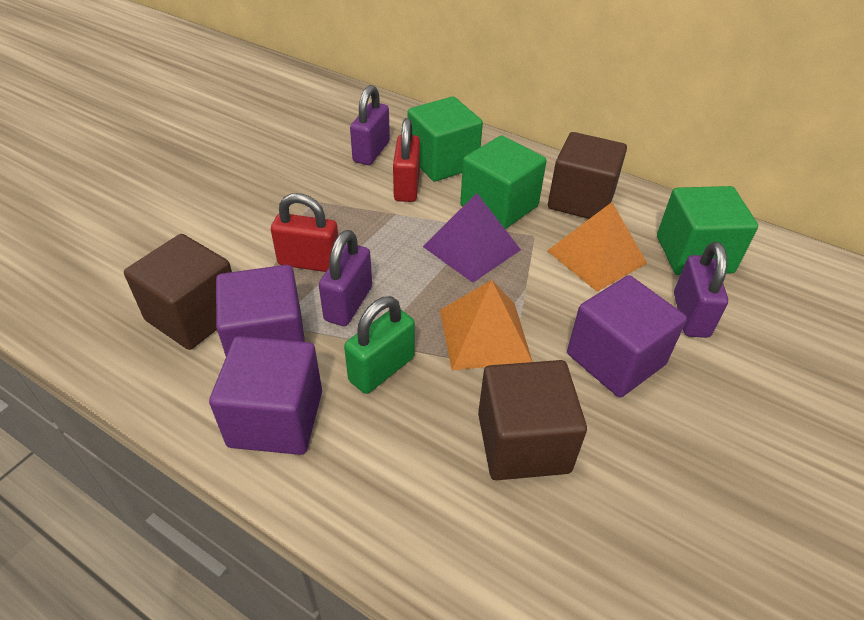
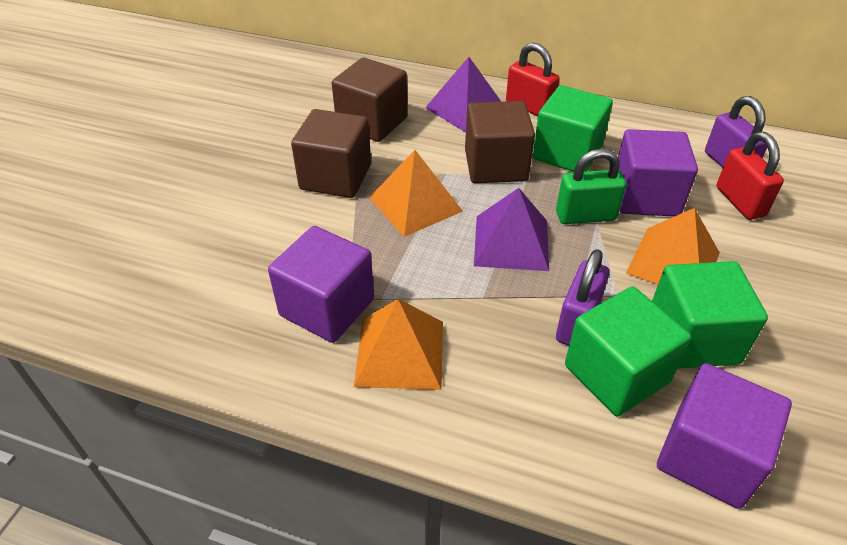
orange pyramid: 2 -> 3
purple padlock: 3 -> 2
purple pyramid: 1 -> 2

